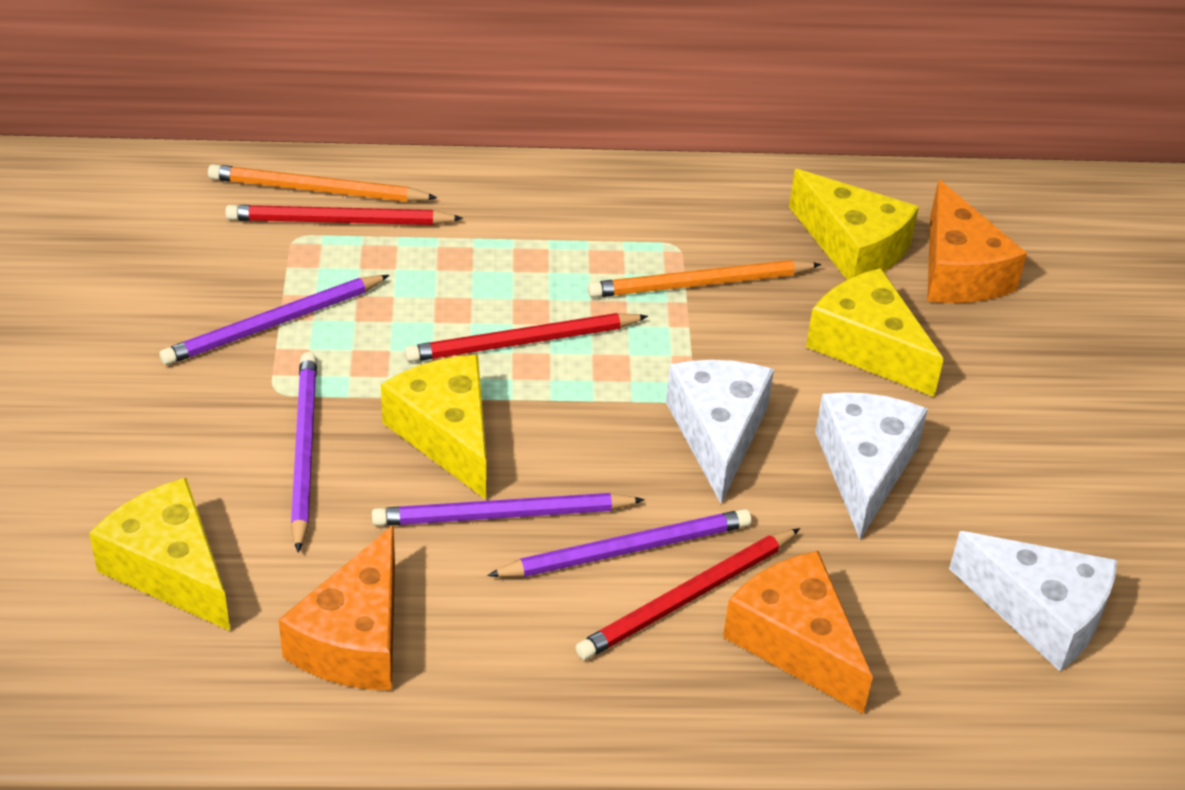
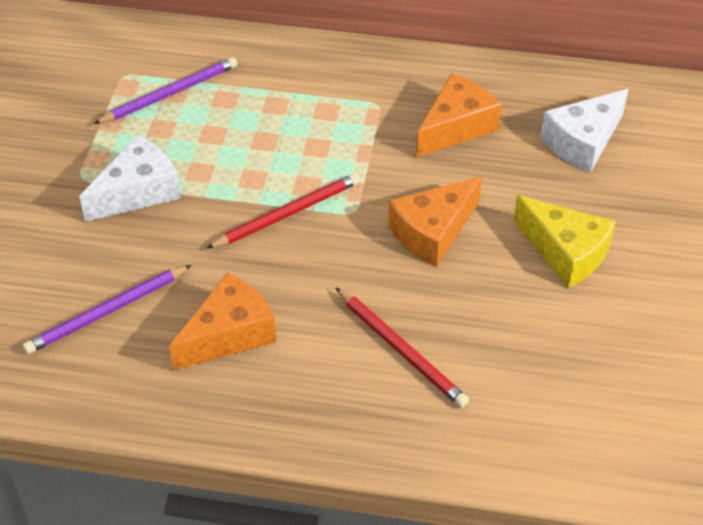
orange pencil: 2 -> 0
purple pencil: 4 -> 2
red pencil: 3 -> 2
white cheese: 3 -> 2
yellow cheese: 4 -> 1

